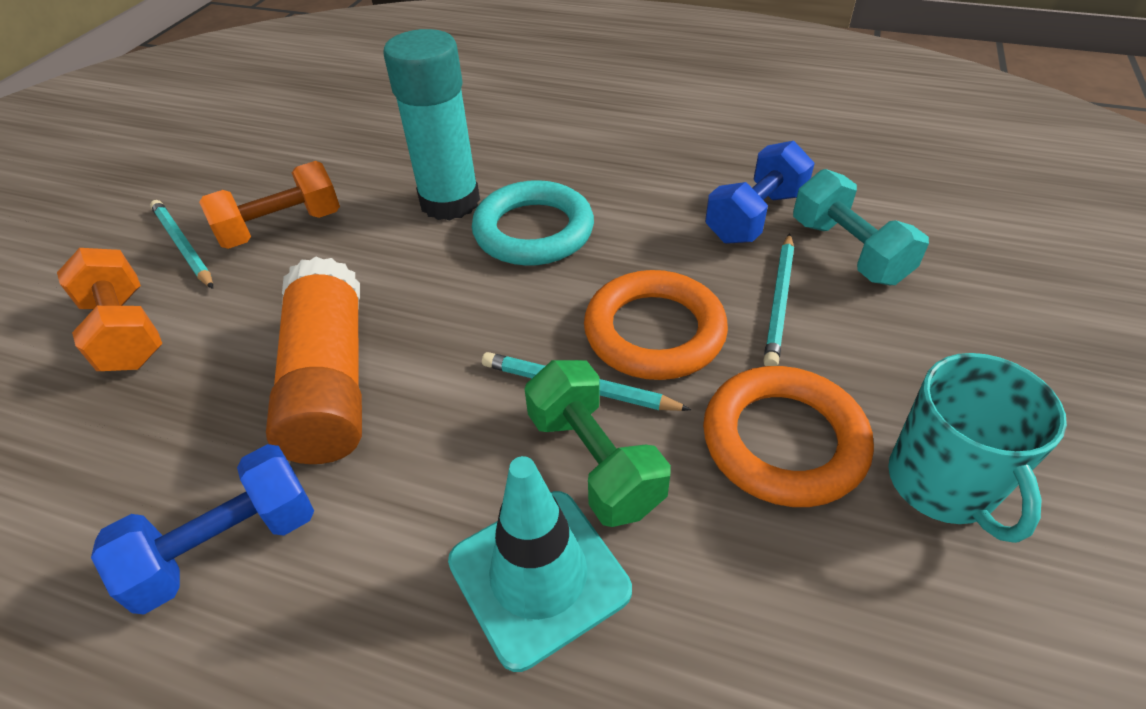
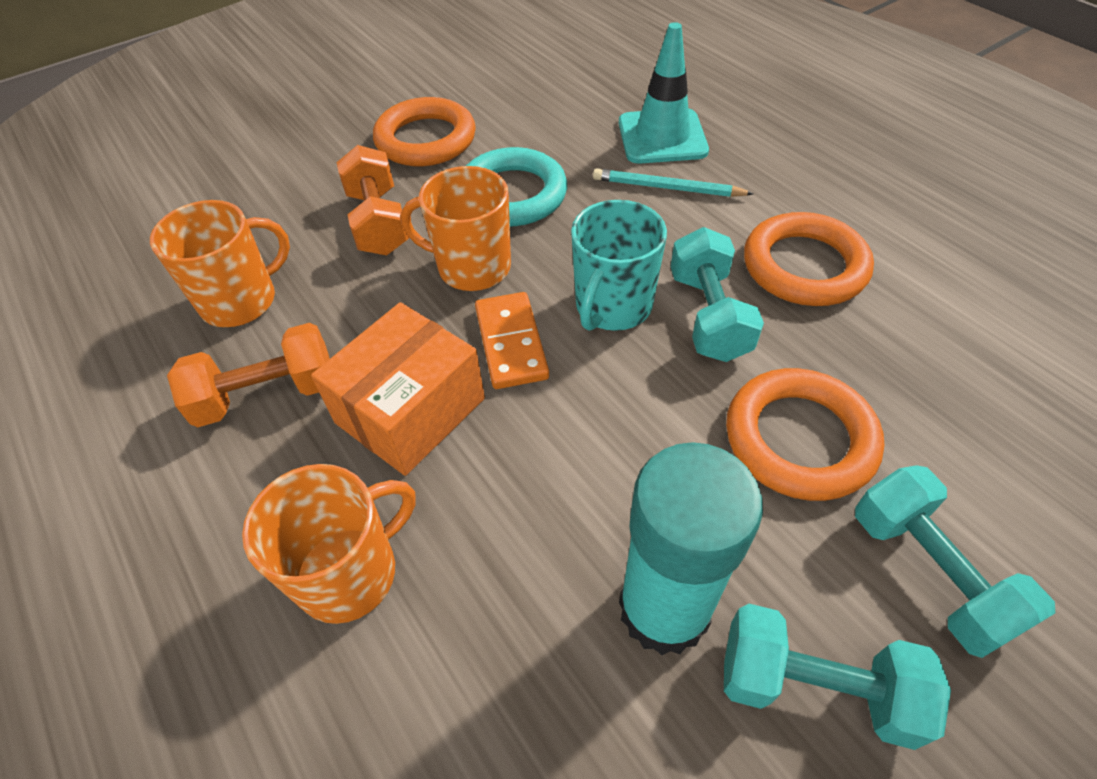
blue dumbbell: 2 -> 0
green dumbbell: 1 -> 0
orange box: 0 -> 1
orange domino: 0 -> 1
orange glue stick: 1 -> 0
orange mug: 0 -> 3
orange ring: 2 -> 3
turquoise dumbbell: 1 -> 3
turquoise pencil: 3 -> 1

